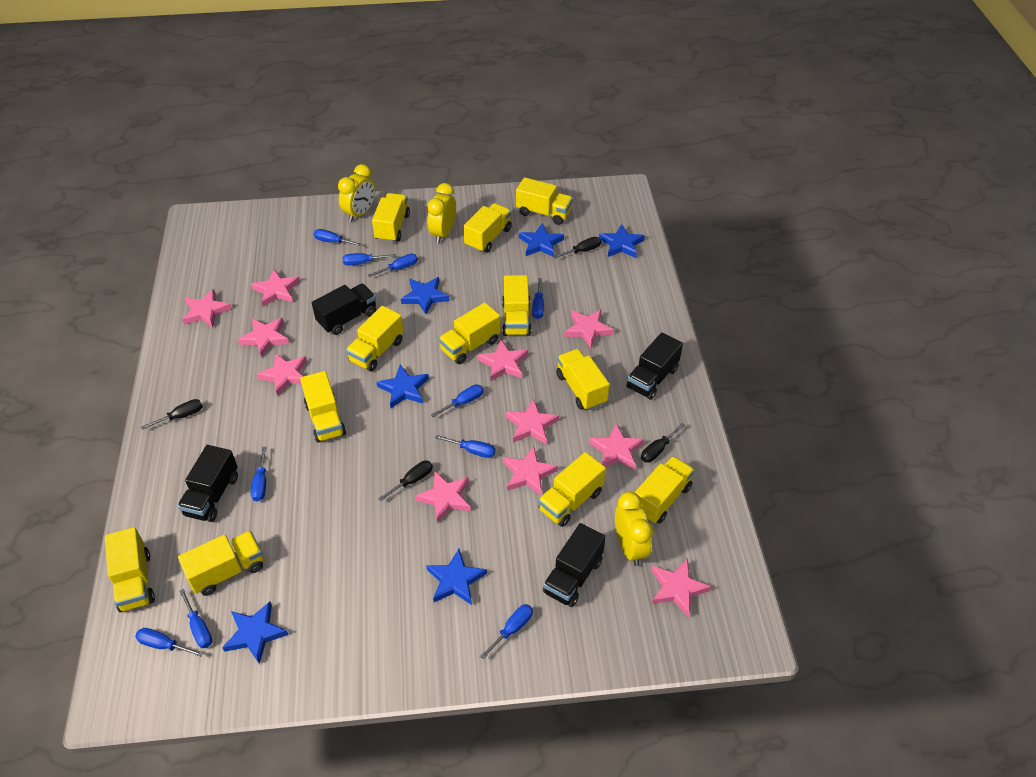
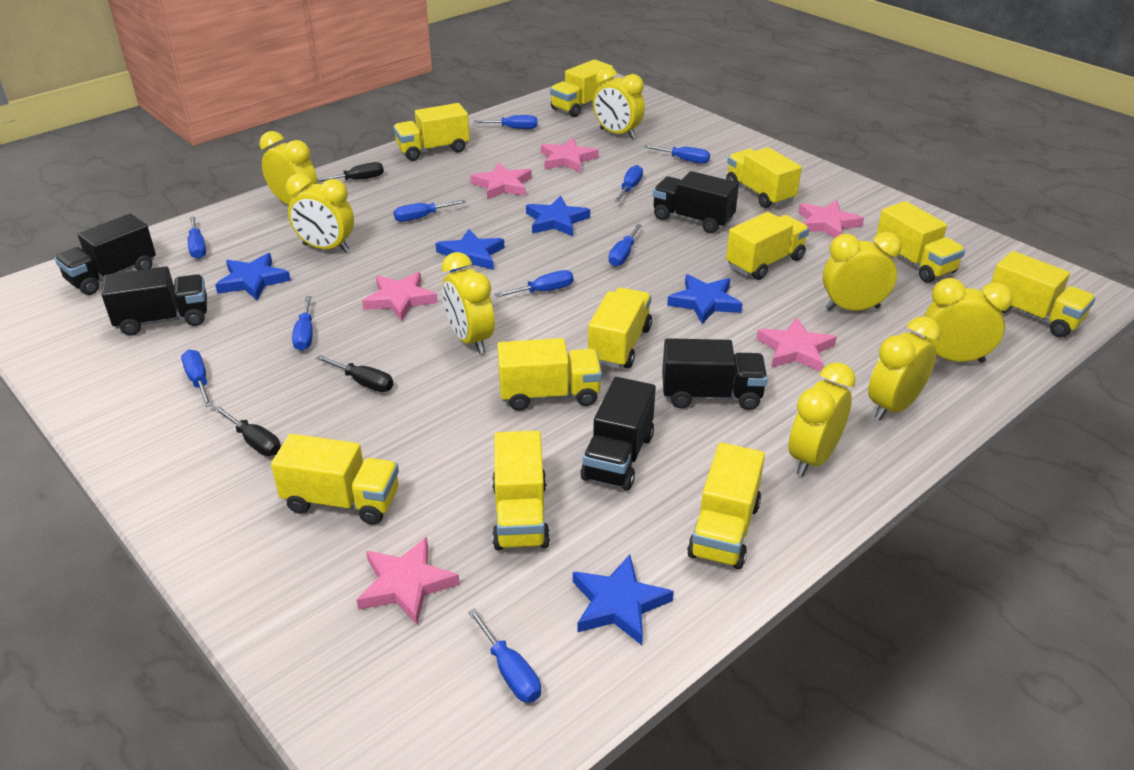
black screwdriver: 4 -> 3
black truck: 4 -> 5
blue star: 6 -> 5
pink star: 11 -> 6
yellow clock: 3 -> 8
yellow truck: 12 -> 11

